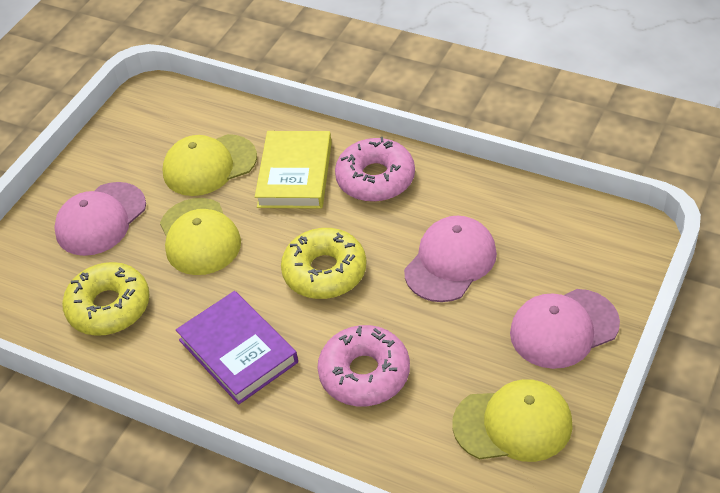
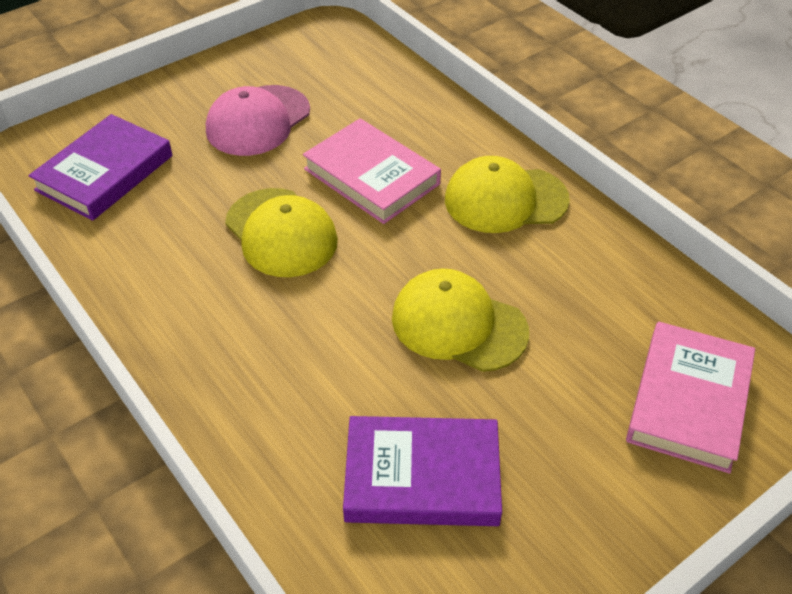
pink book: 0 -> 2
pink cap: 3 -> 1
pink donut: 2 -> 0
purple book: 1 -> 2
yellow book: 1 -> 0
yellow donut: 2 -> 0

